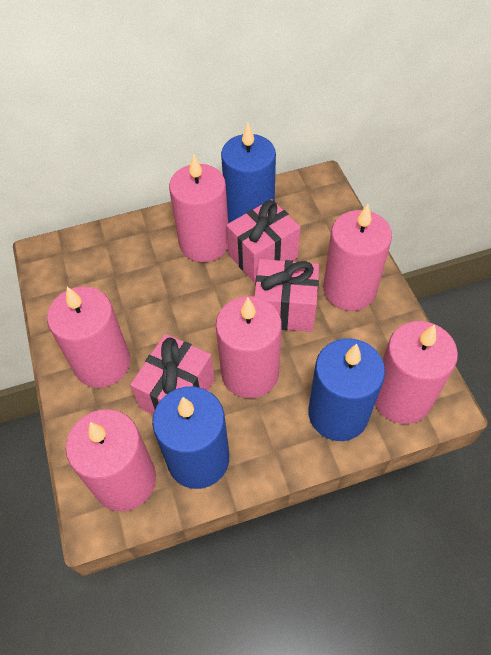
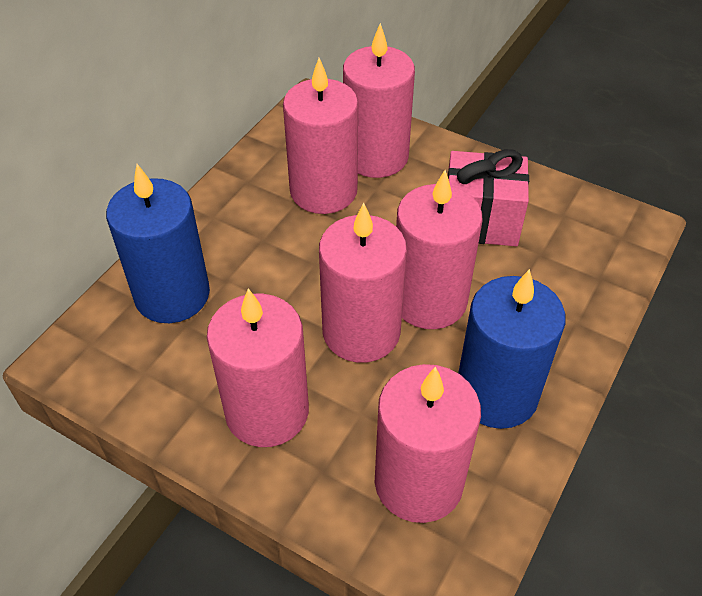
blue candle: 3 -> 2
pink gift: 3 -> 1

